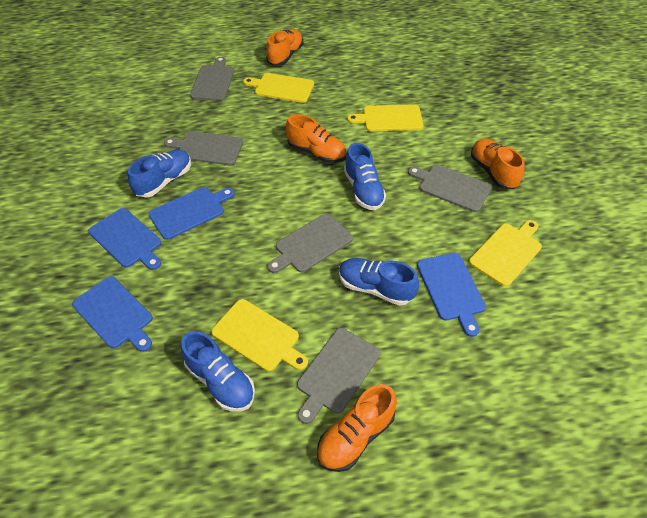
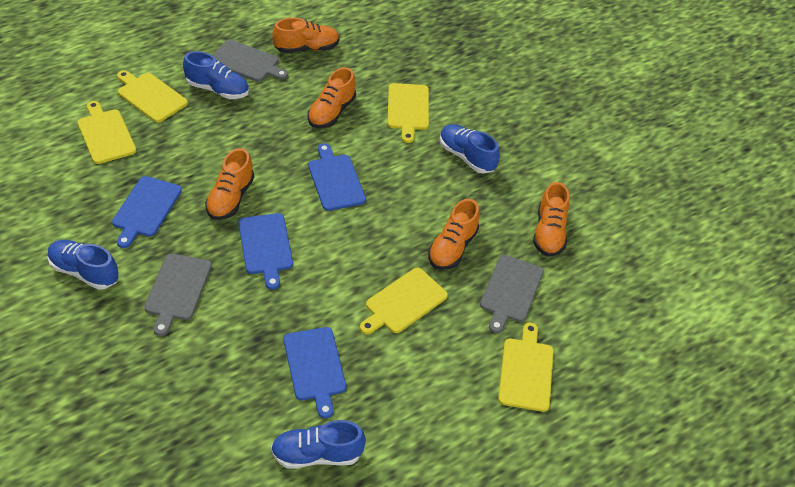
grey cutting board: 5 -> 3
orange shoe: 4 -> 5
yellow cutting board: 4 -> 5

